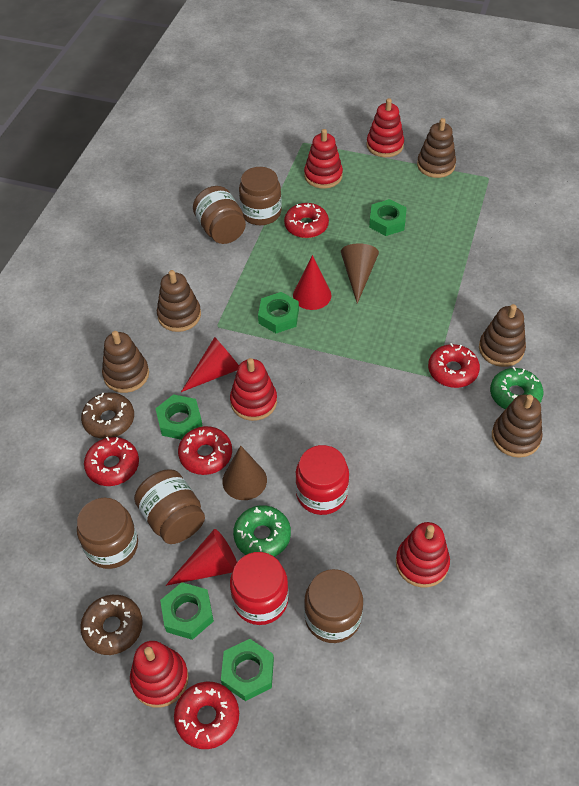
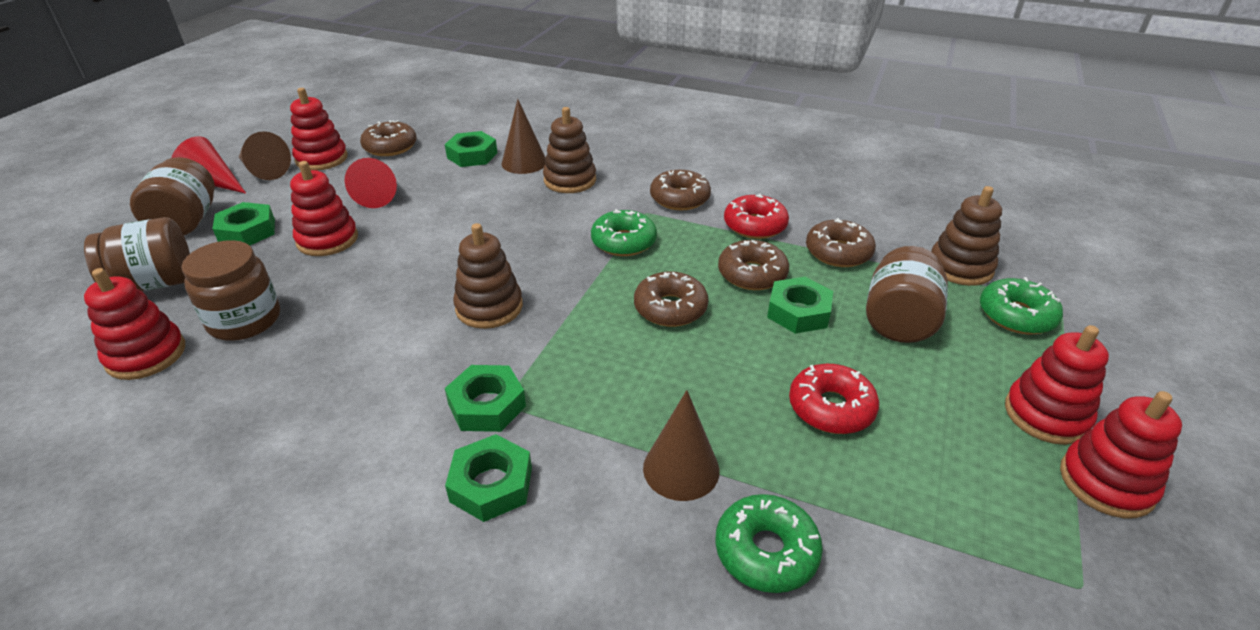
brown cone: 2 -> 3
brown donut: 2 -> 5
brown jar: 5 -> 4
brown stacking toy: 5 -> 3
green donut: 2 -> 3
red cone: 3 -> 2
red donut: 5 -> 2
red jar: 2 -> 0

